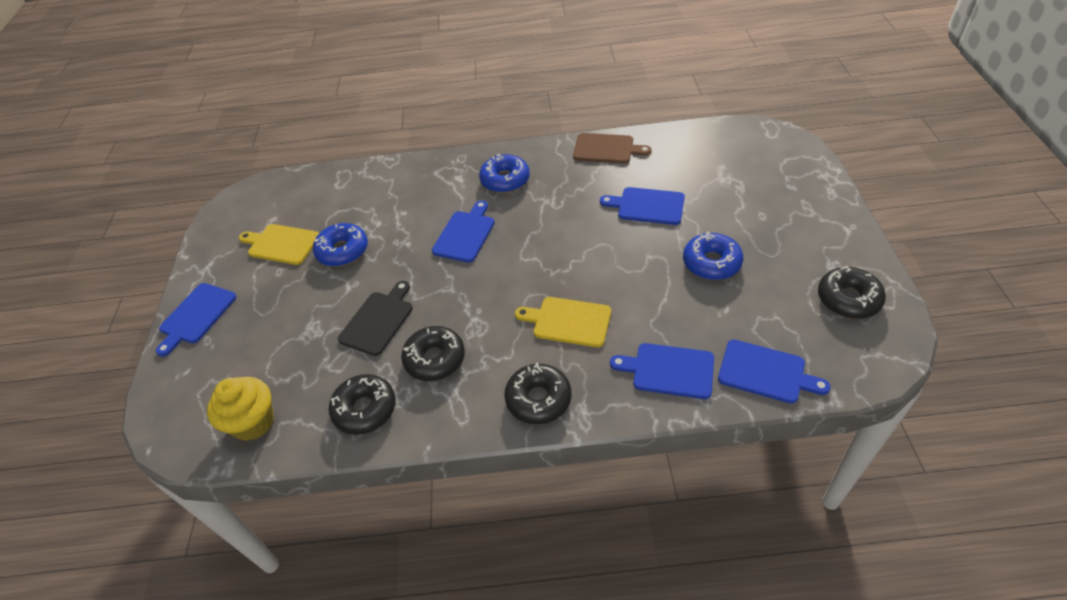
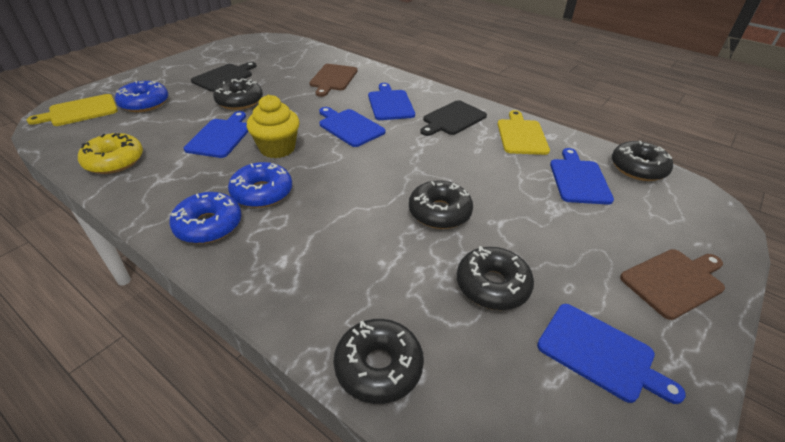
black cutting board: 1 -> 2
black donut: 4 -> 5
brown cutting board: 1 -> 2
yellow donut: 0 -> 1

